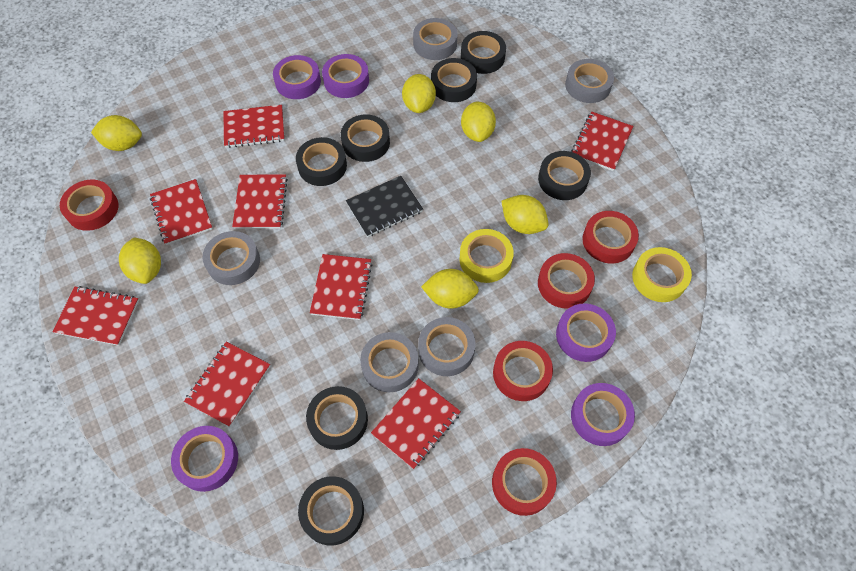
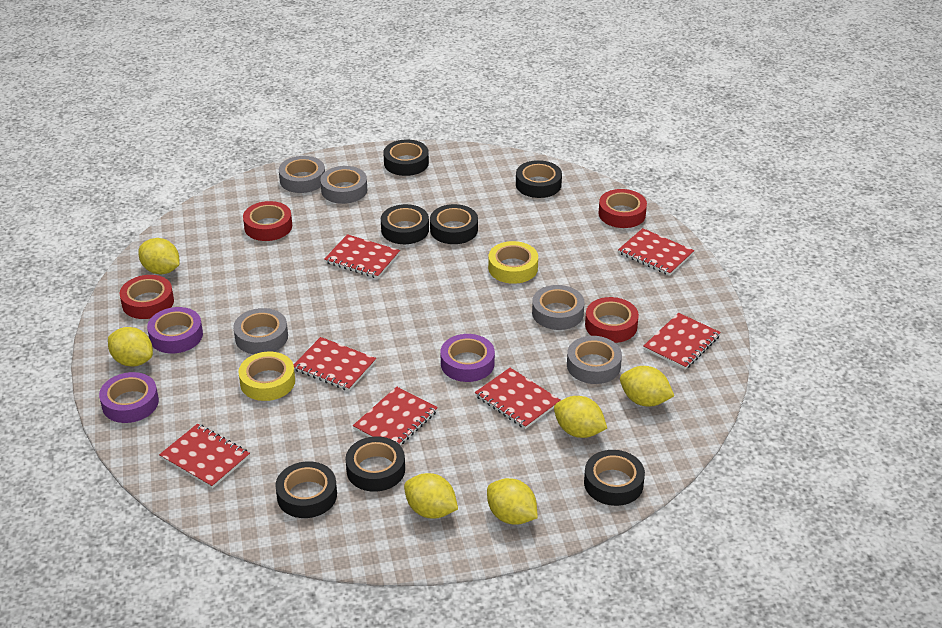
black notebook: 1 -> 0
purple tape: 5 -> 3
red notebook: 8 -> 7
red tape: 5 -> 4

